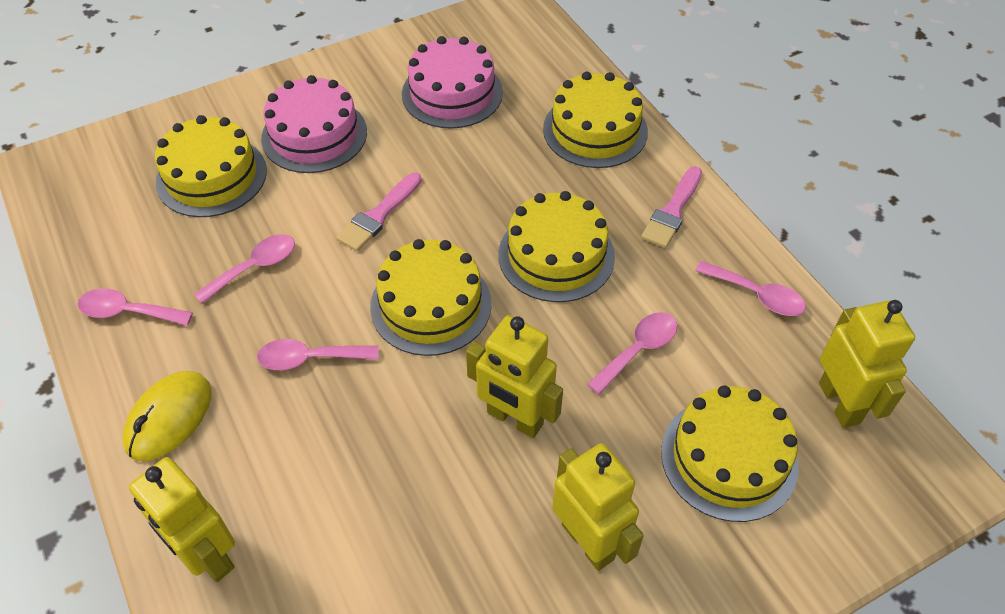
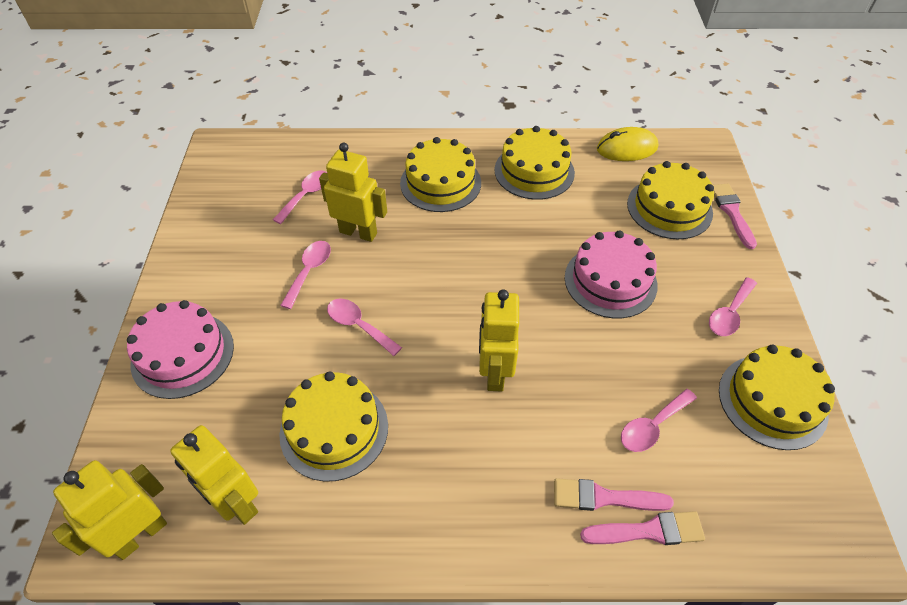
pink brush: 2 -> 3

